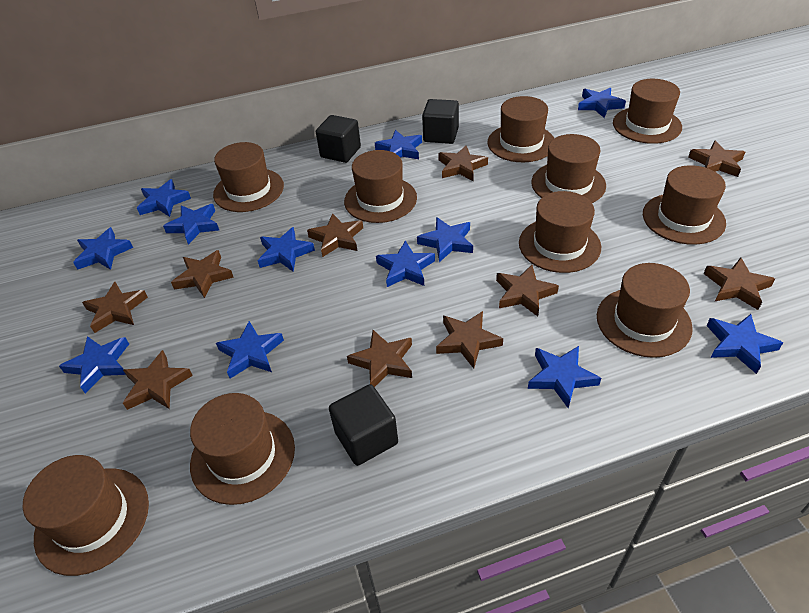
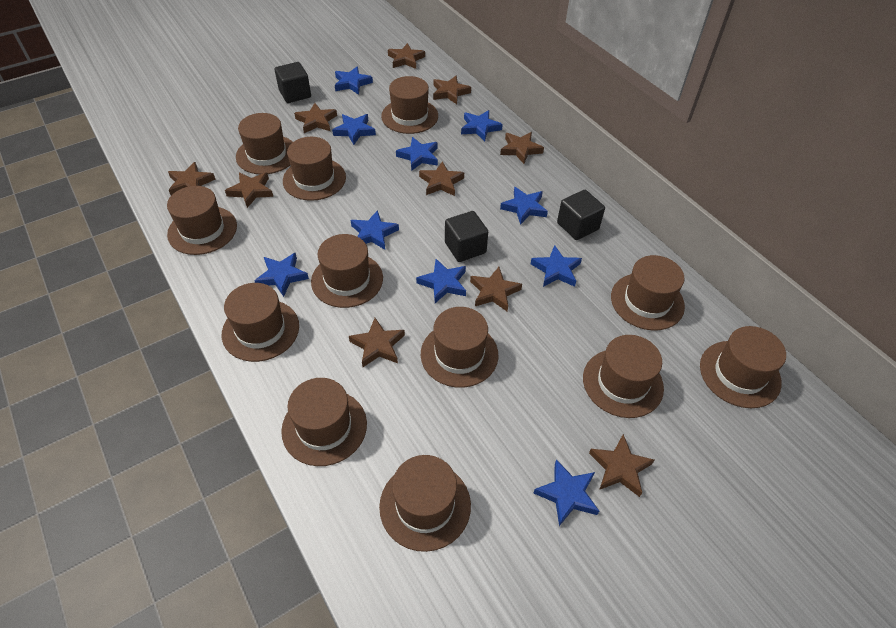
blue star: 12 -> 10
brown hat: 10 -> 12

